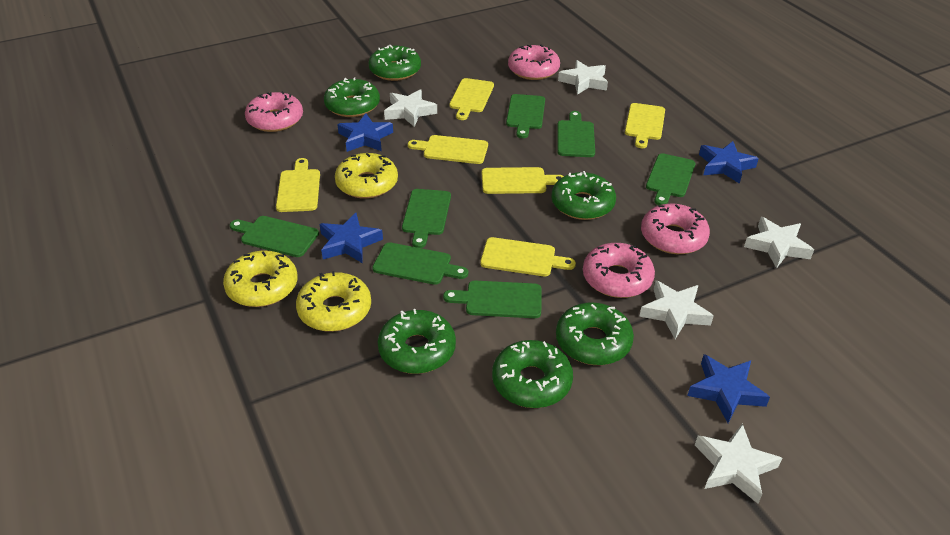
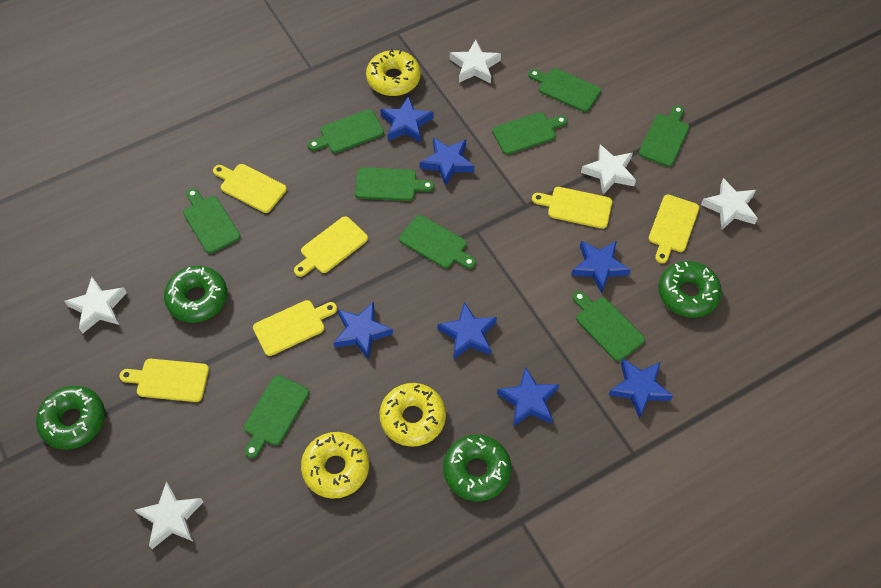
blue star: 4 -> 7
green cutting board: 7 -> 9
green donut: 6 -> 4
pink donut: 4 -> 0

